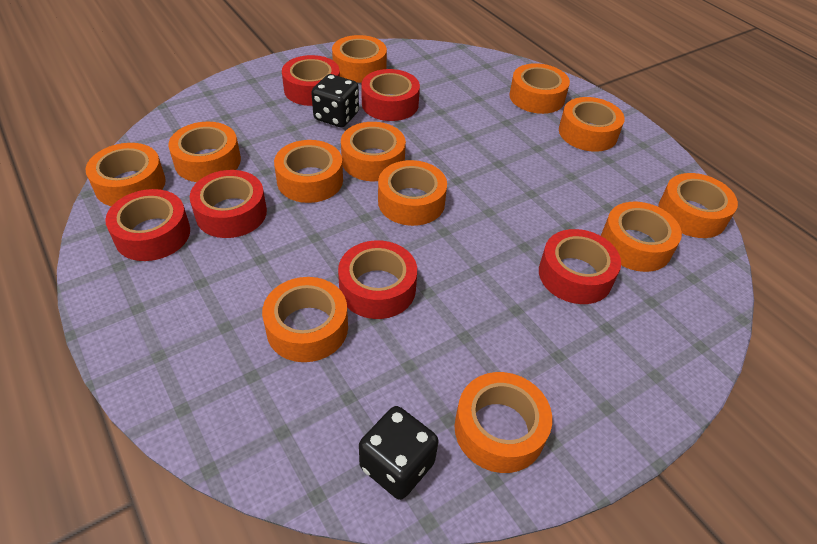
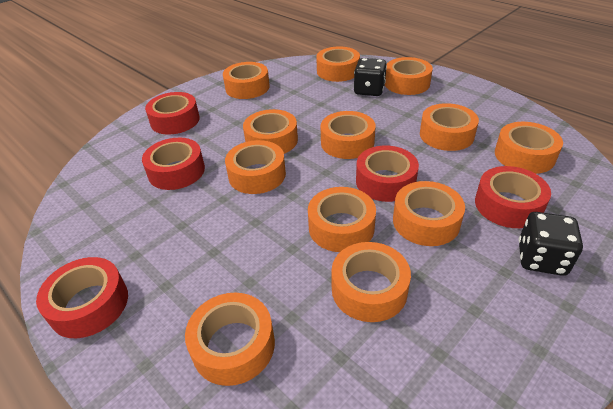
red tape: 6 -> 5

